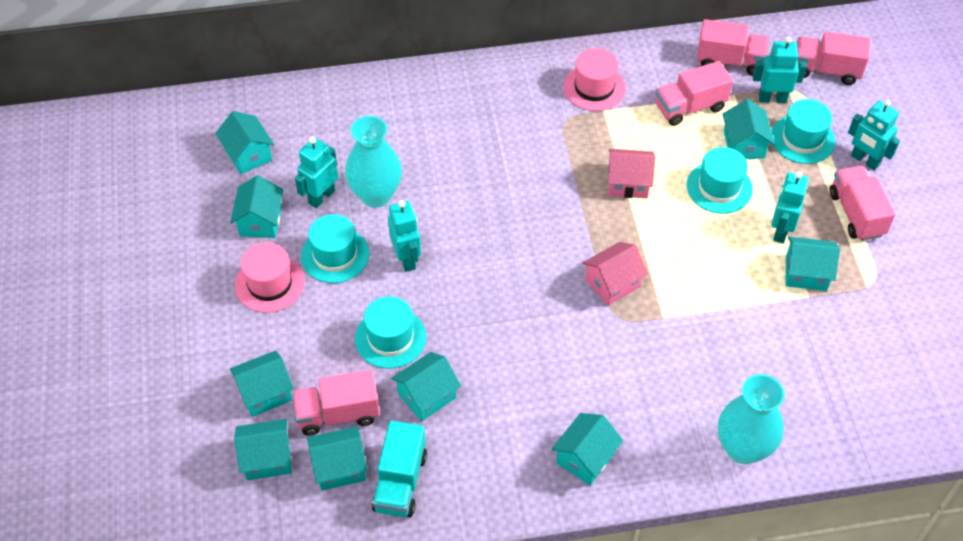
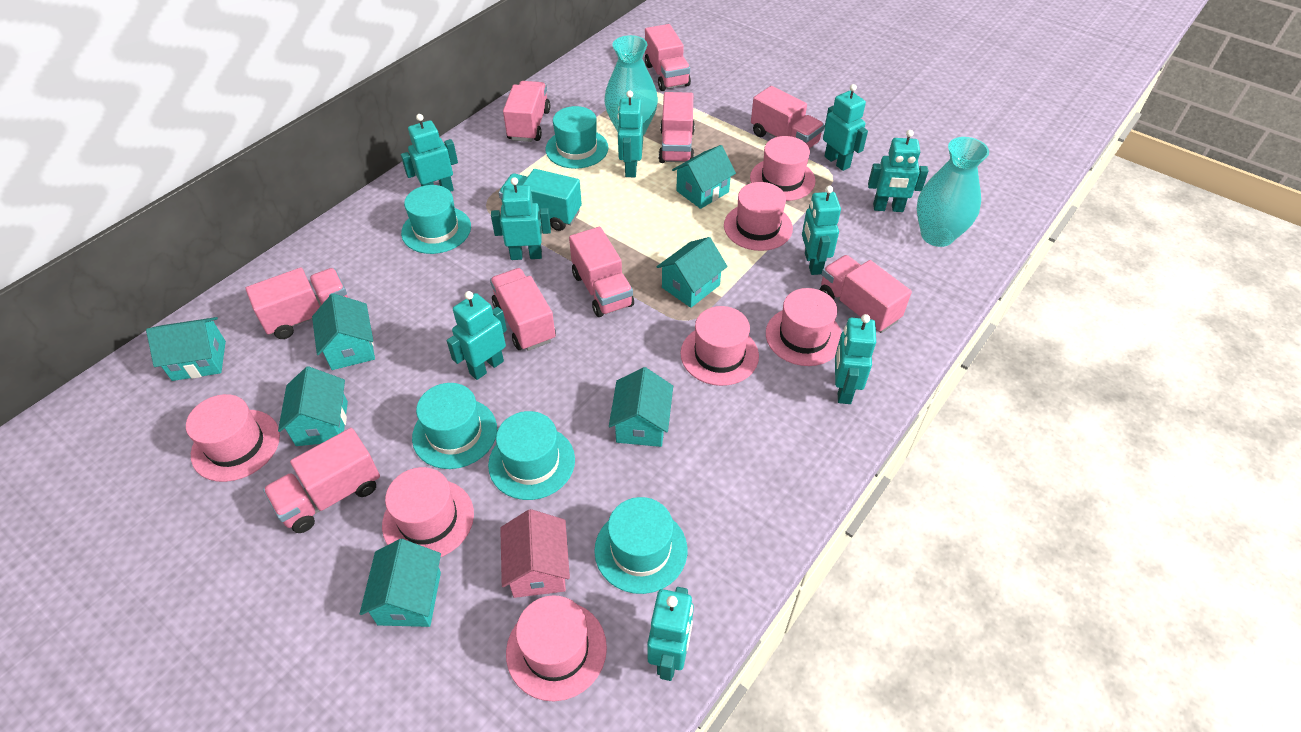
pink hat: 2 -> 7
pink house: 2 -> 1
pink truck: 5 -> 9
turquoise hat: 4 -> 5
turquoise house: 9 -> 7
turquoise robot: 5 -> 9

